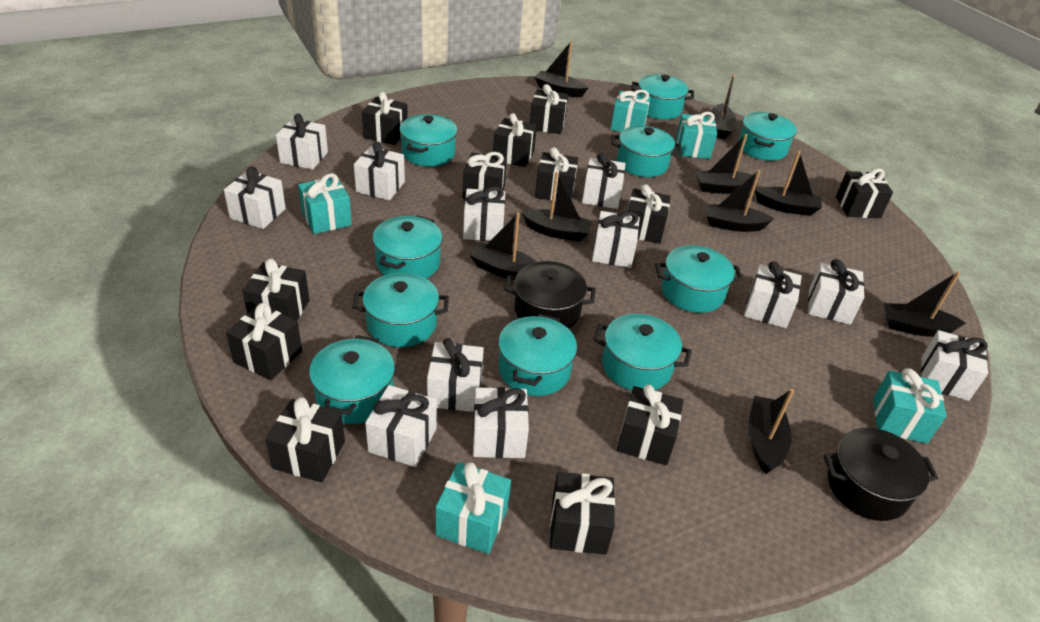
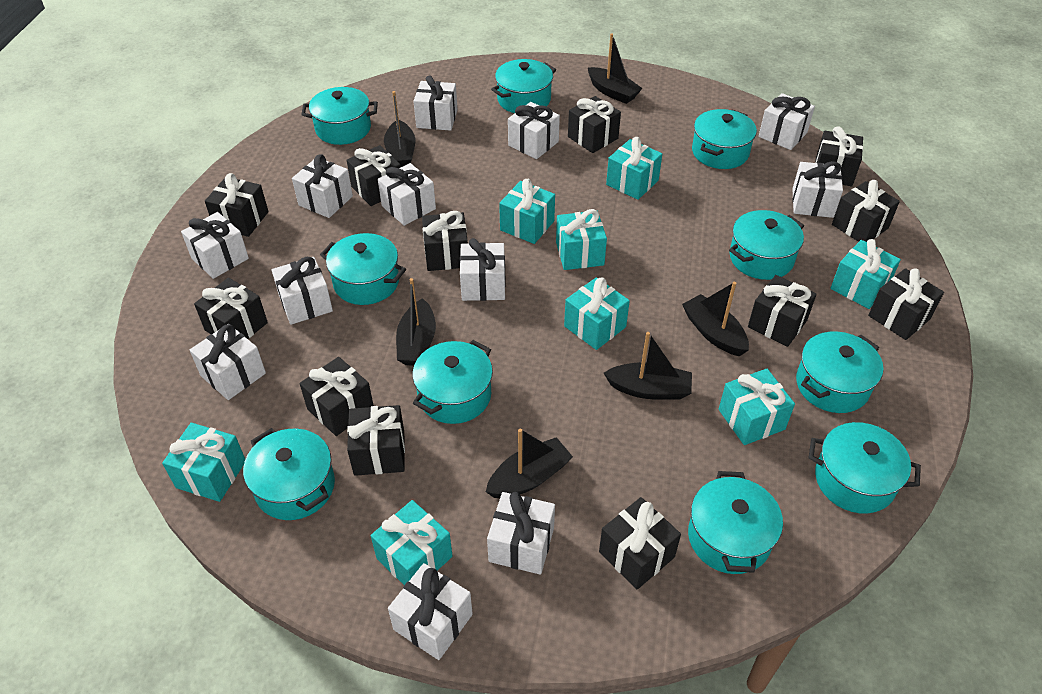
black boat: 9 -> 6
black pot: 2 -> 0
turquoise gift: 5 -> 8

